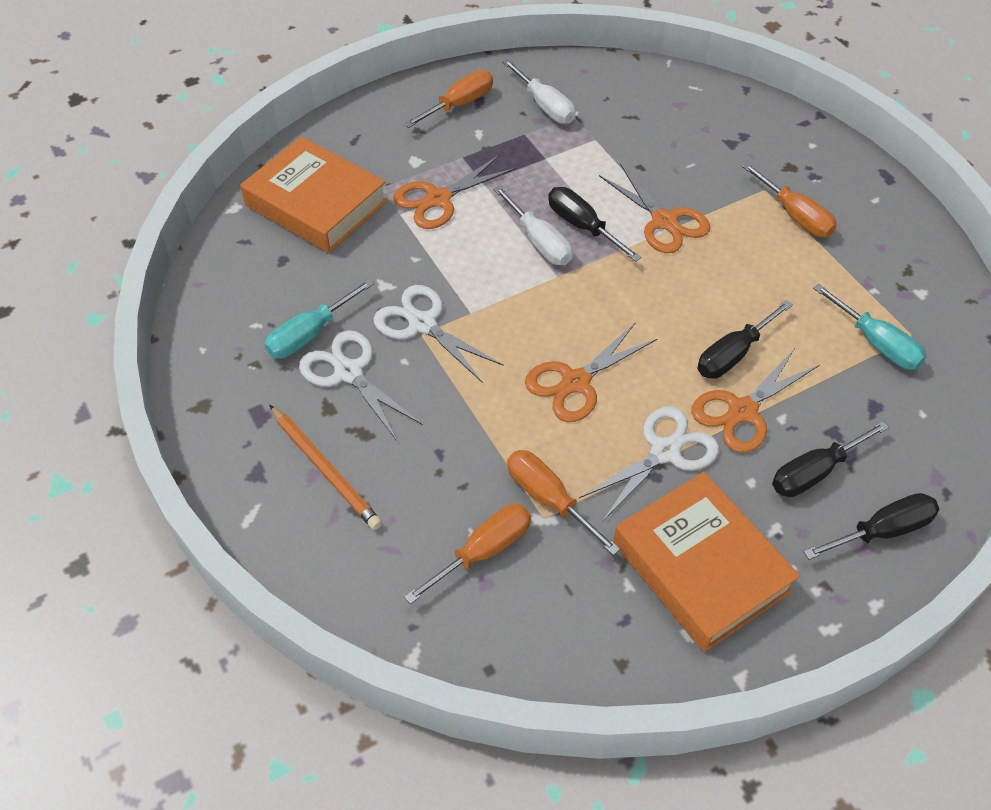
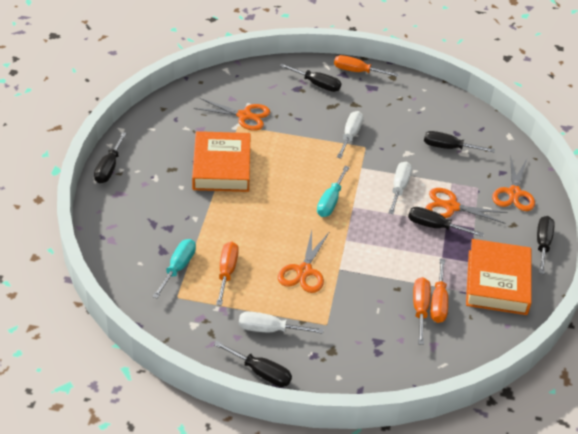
black screwdriver: 4 -> 6
orange pencil: 1 -> 0
white scissors: 3 -> 0
white screwdriver: 2 -> 3

